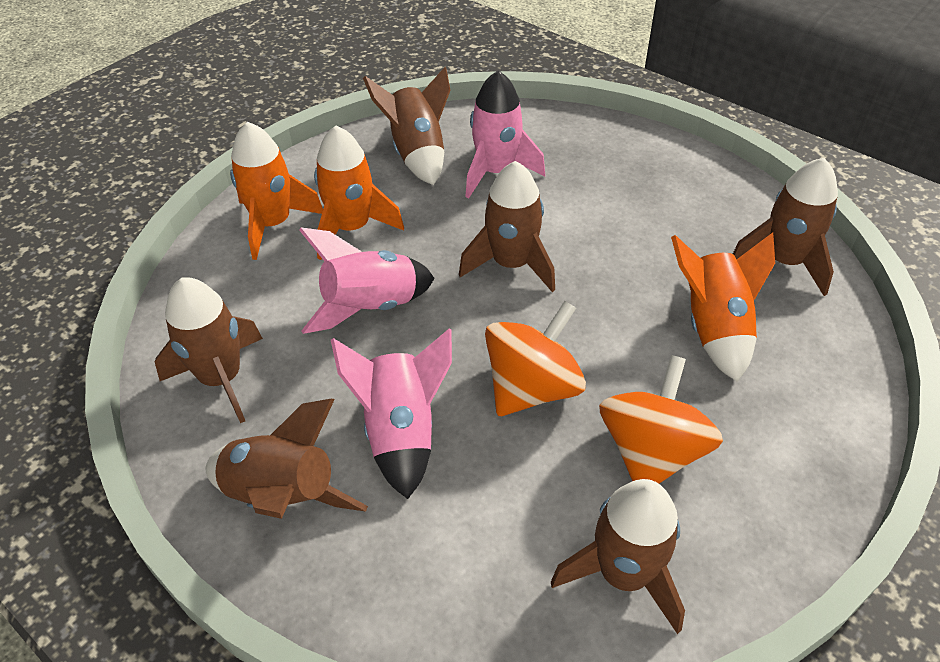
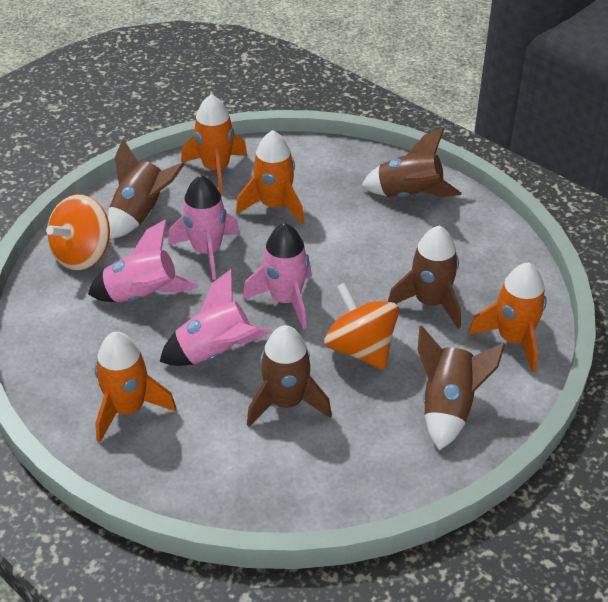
brown rocket: 6 -> 5
orange rocket: 3 -> 4
pink rocket: 3 -> 4

